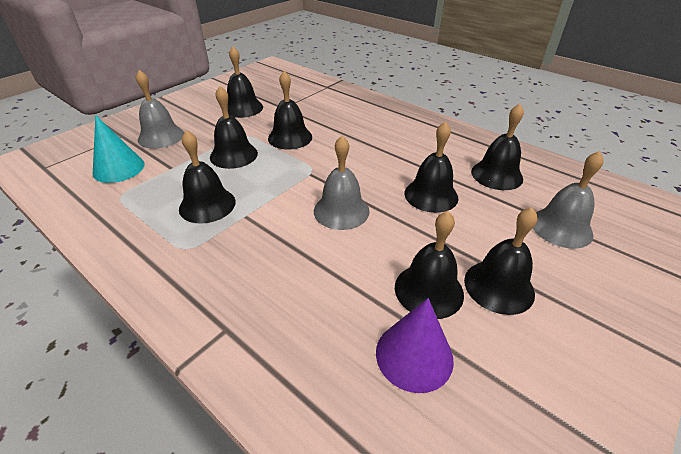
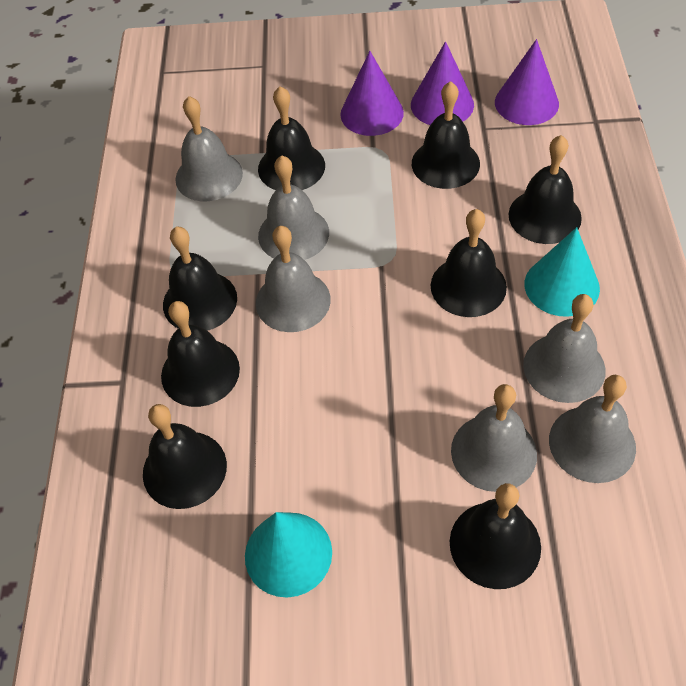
grey bell: 3 -> 6
purple cone: 1 -> 3
turquoise cone: 1 -> 2

